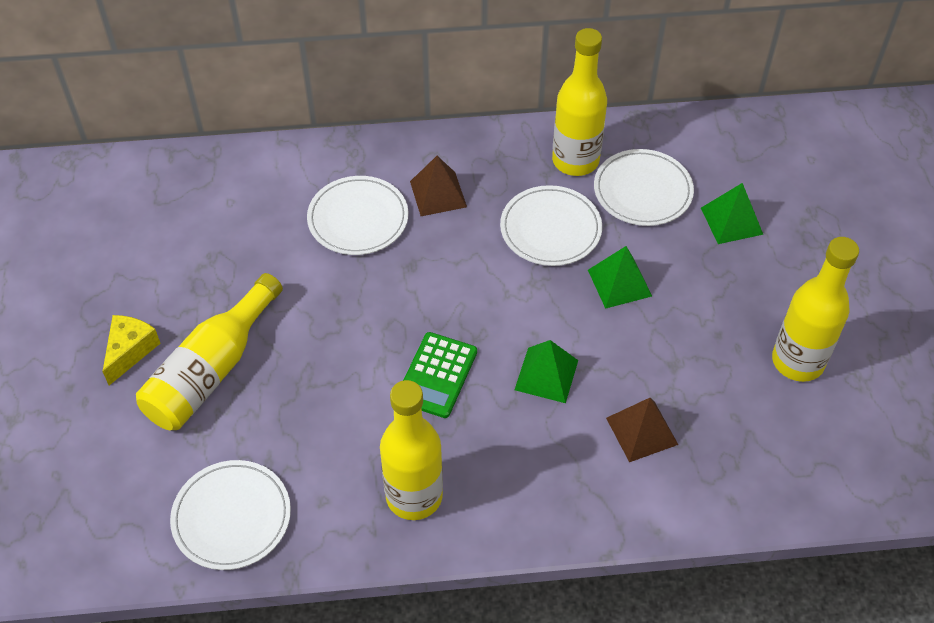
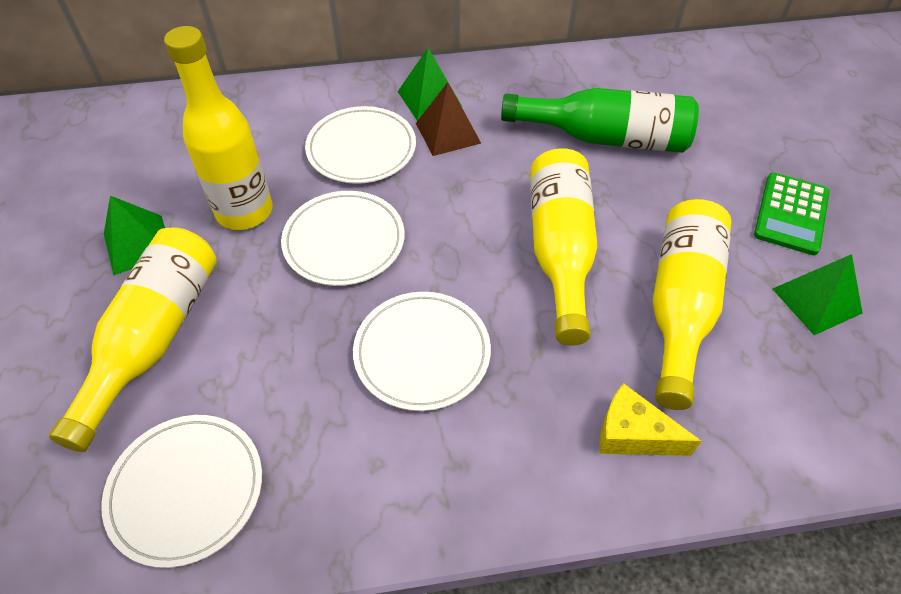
brown pyramid: 2 -> 1
green bottle: 0 -> 1

